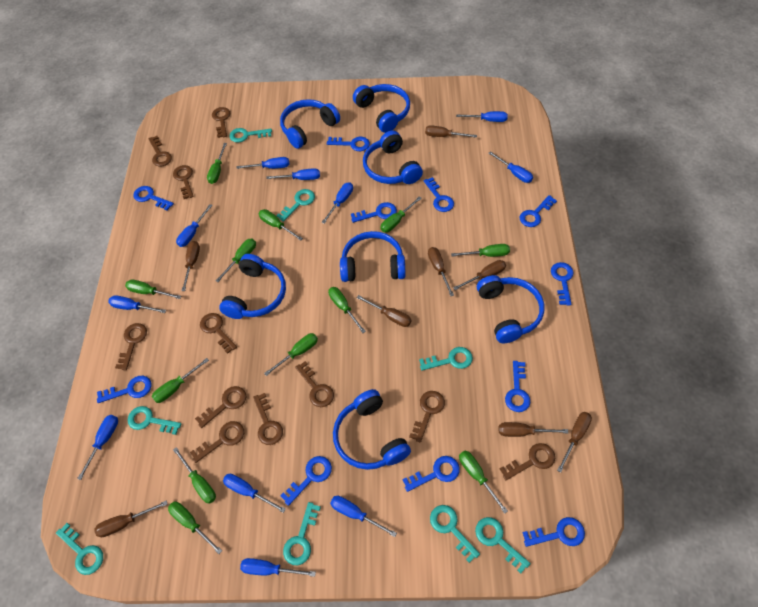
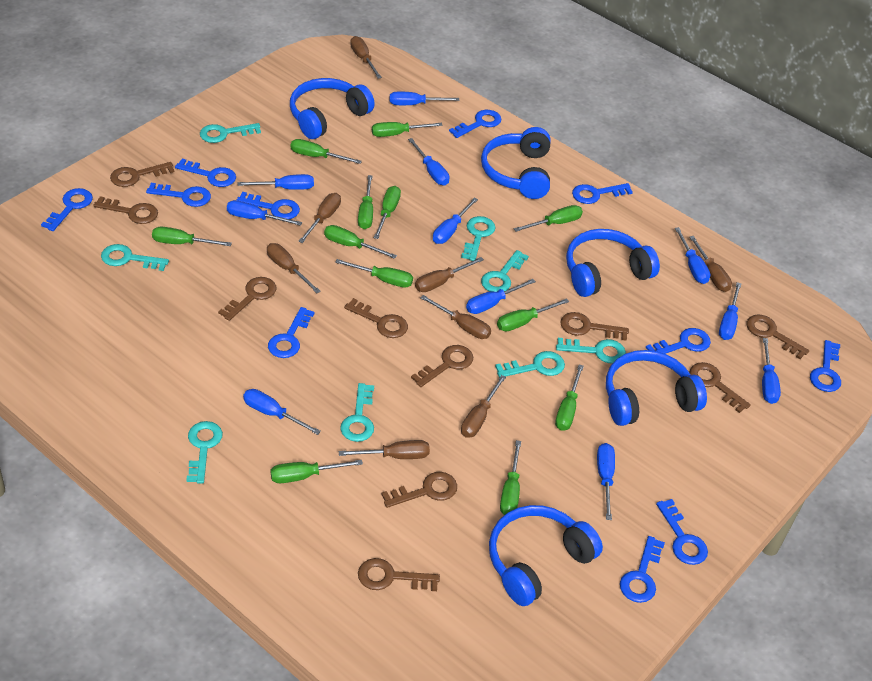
blue headphones: 7 -> 5
brown key: 11 -> 10

